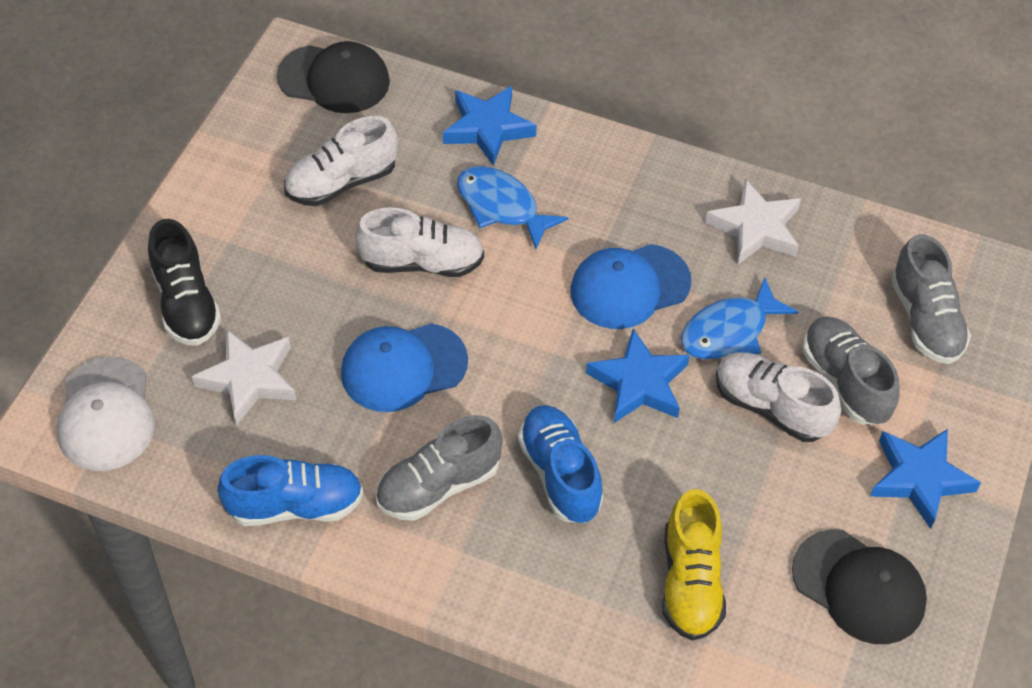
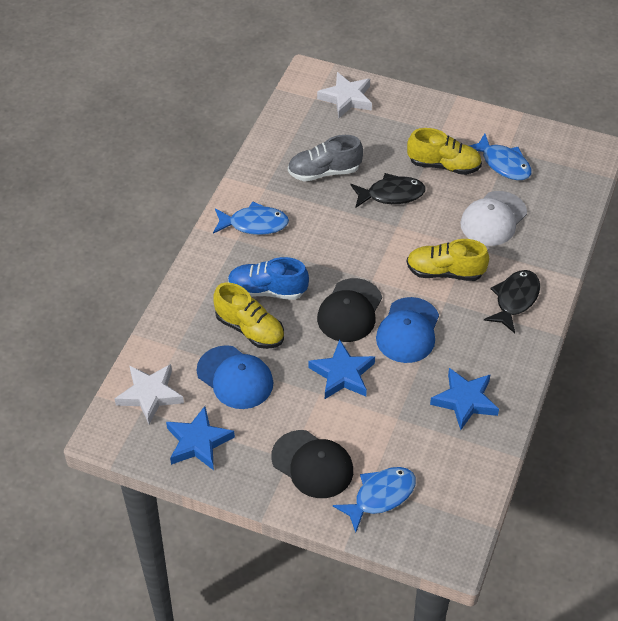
black fish: 0 -> 2
black shoe: 1 -> 0
blue fish: 2 -> 3
blue shoe: 2 -> 1
grey shoe: 3 -> 1
white shoe: 3 -> 0
yellow shoe: 1 -> 3

